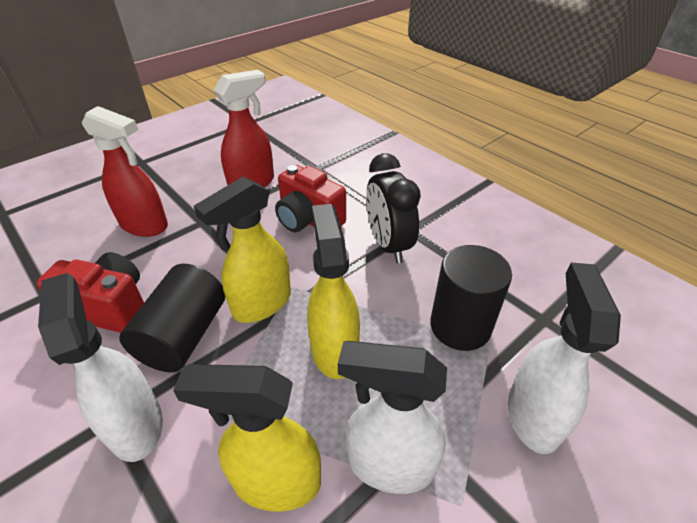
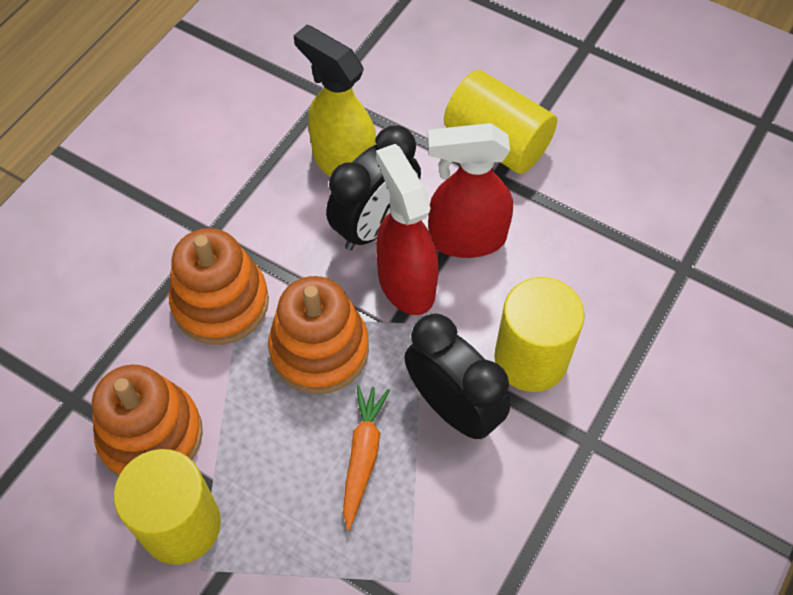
black clock: 1 -> 2
black cylinder: 2 -> 0
orange carrot: 0 -> 1
orange stacking toy: 0 -> 3
red camera: 2 -> 0
white spray bottle: 3 -> 0
yellow cylinder: 0 -> 3
yellow spray bottle: 3 -> 1

